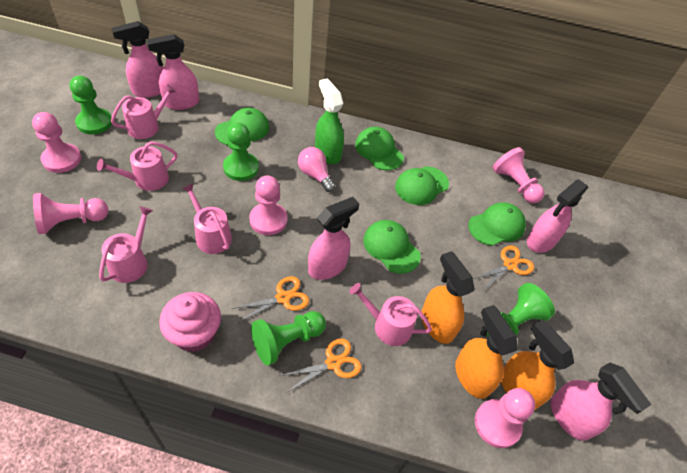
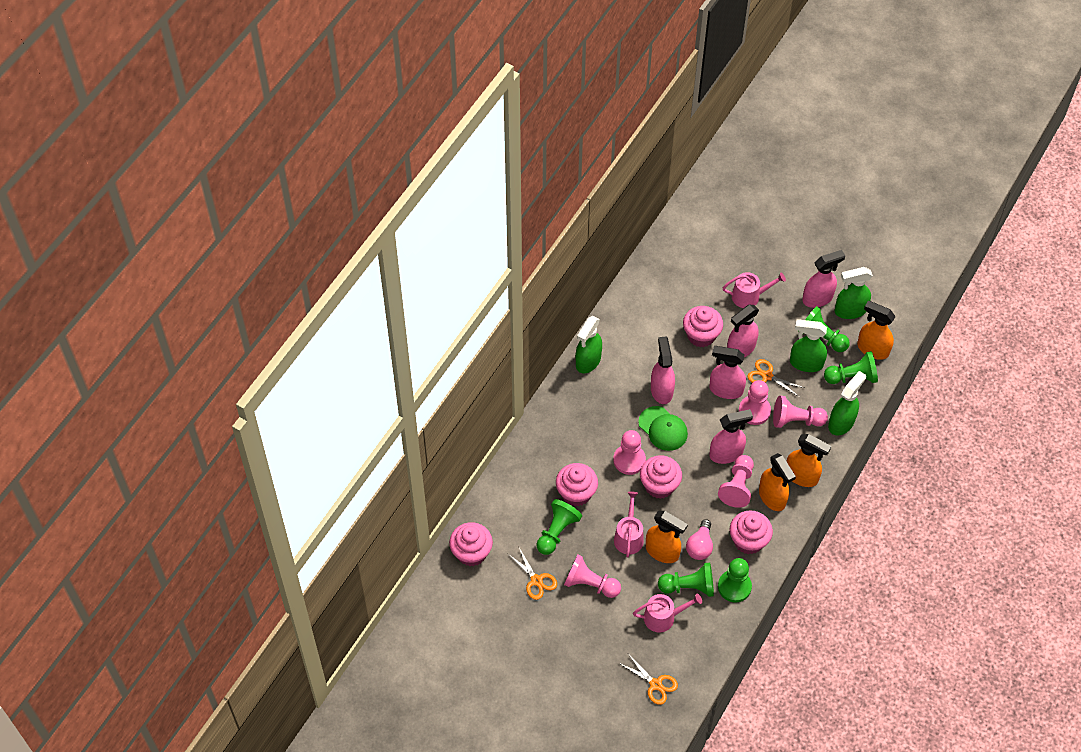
green cap: 5 -> 1
green pawn: 4 -> 5
green spray bottle: 1 -> 4
orange spray bottle: 3 -> 4
pink cupcake: 1 -> 5
pink watering can: 5 -> 3

